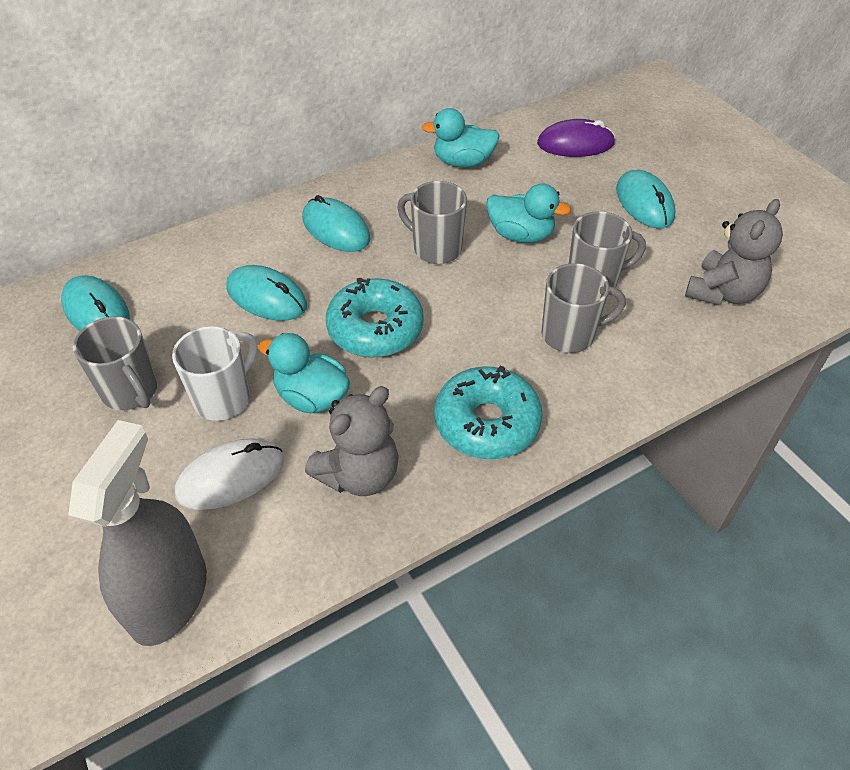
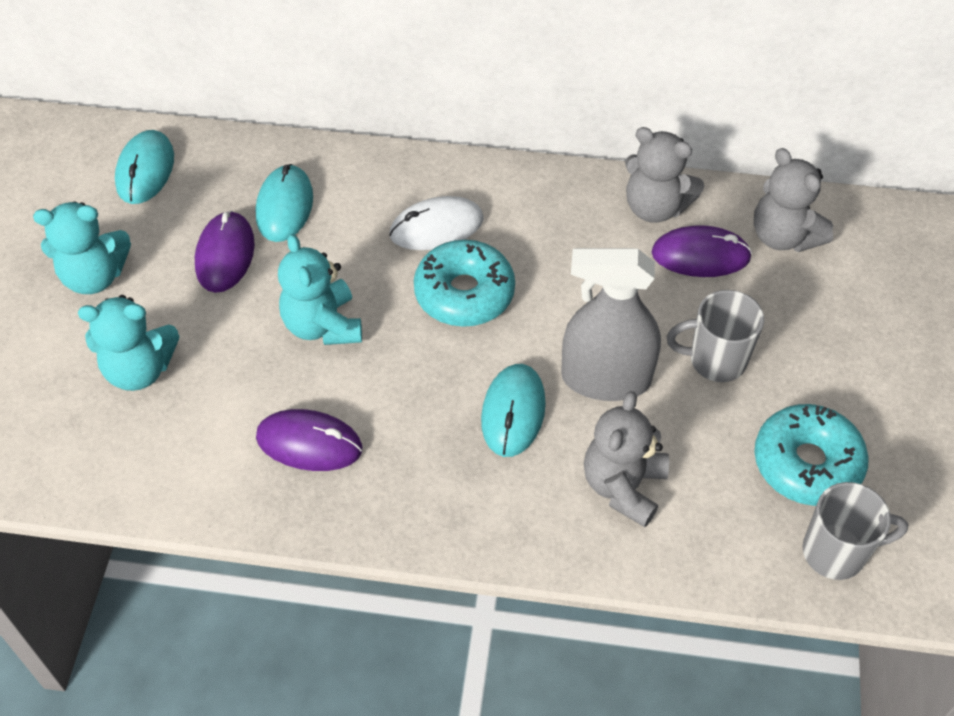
grey mug: 4 -> 2
grey teddy bear: 2 -> 3
purple mouse: 1 -> 3
turquoise duck: 3 -> 0
turquoise mouse: 4 -> 3
turquoise teddy bear: 0 -> 3
white mug: 1 -> 0

